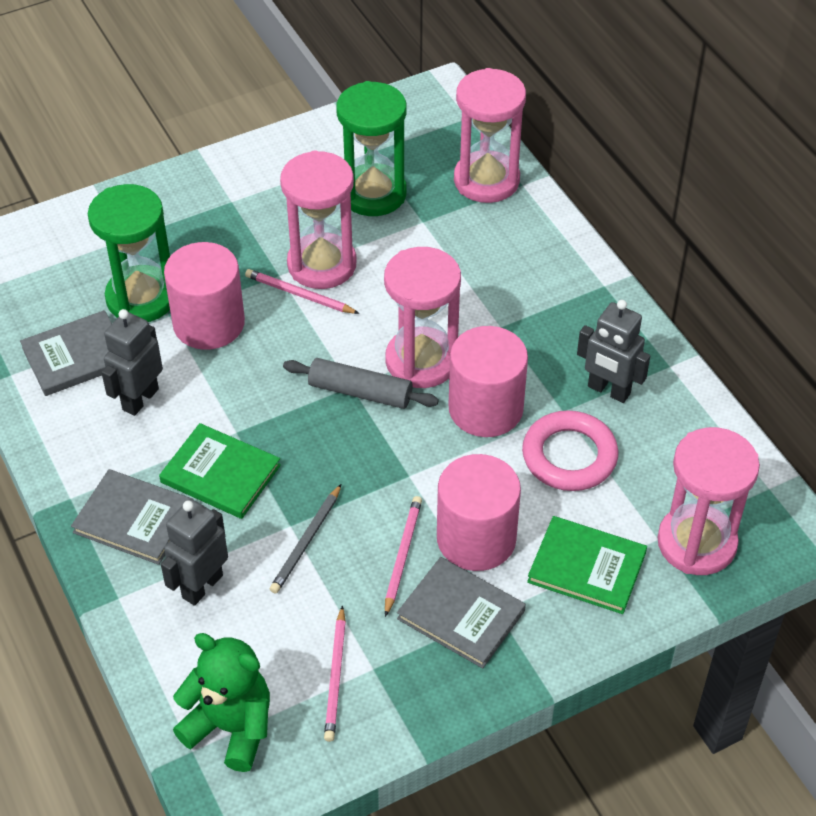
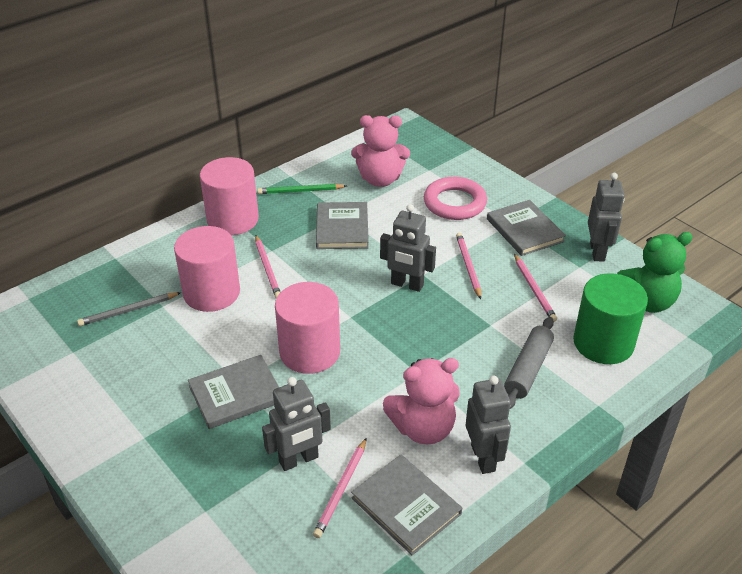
green book: 2 -> 0
green cylinder: 0 -> 1
green hourglass: 2 -> 0
green pencil: 0 -> 1
grey book: 3 -> 4
grey robot: 3 -> 4
pink hourglass: 4 -> 0
pink pencil: 3 -> 4
pink teddy bear: 0 -> 2

